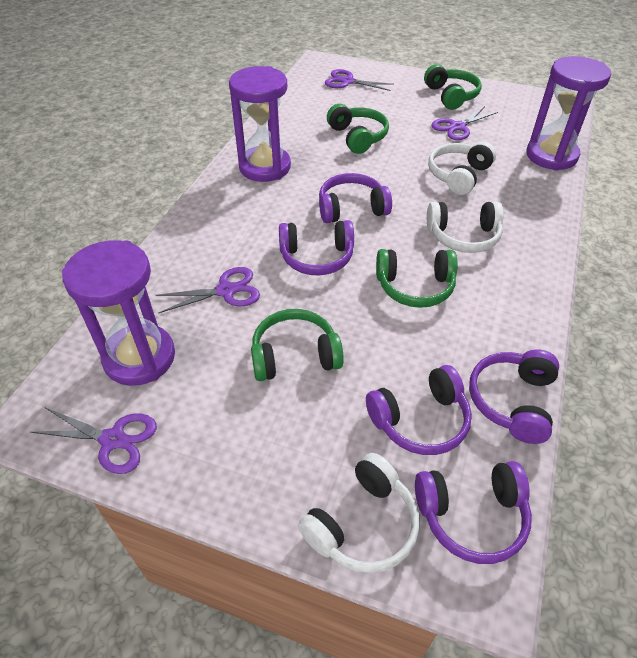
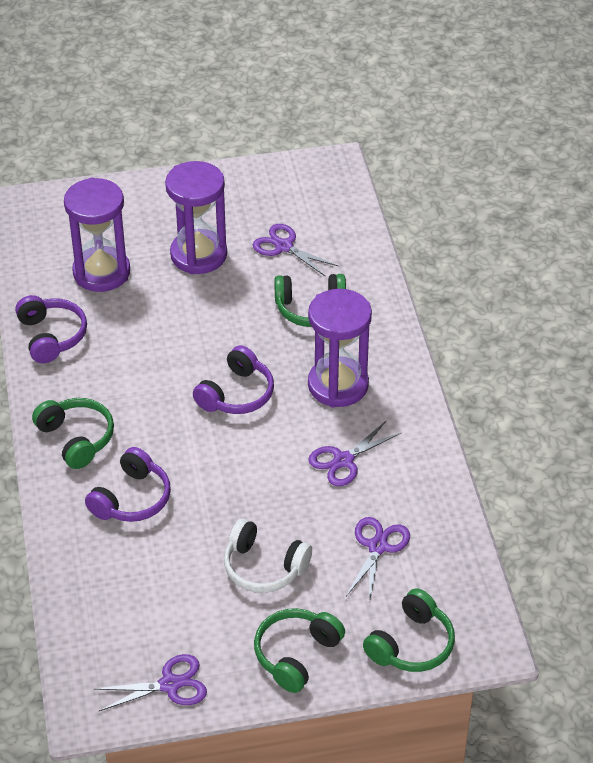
purple headphones: 5 -> 3
white headphones: 3 -> 1

